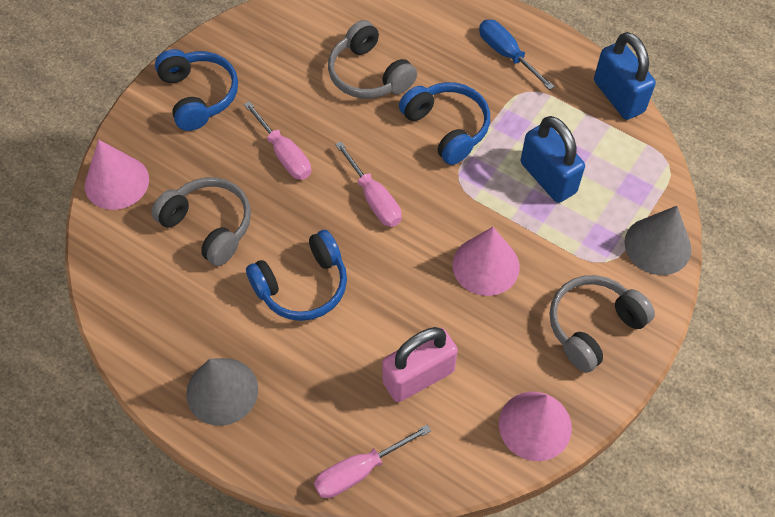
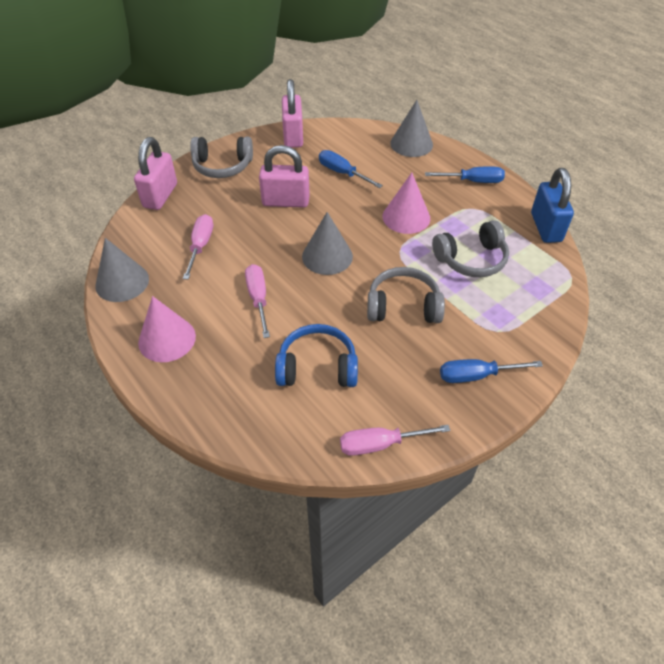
blue headphones: 3 -> 1
blue padlock: 2 -> 1
blue screwdriver: 1 -> 3
grey cone: 2 -> 3
pink cone: 3 -> 2
pink padlock: 1 -> 3

